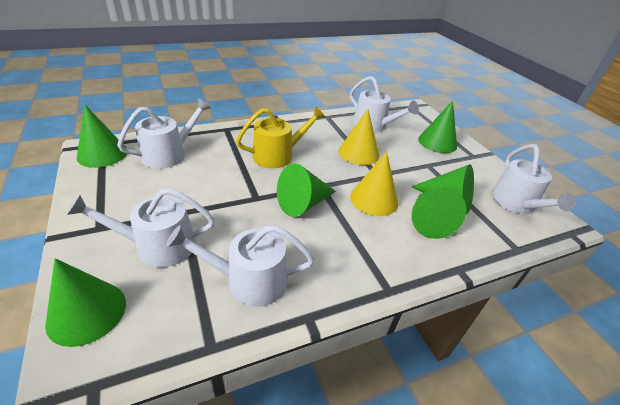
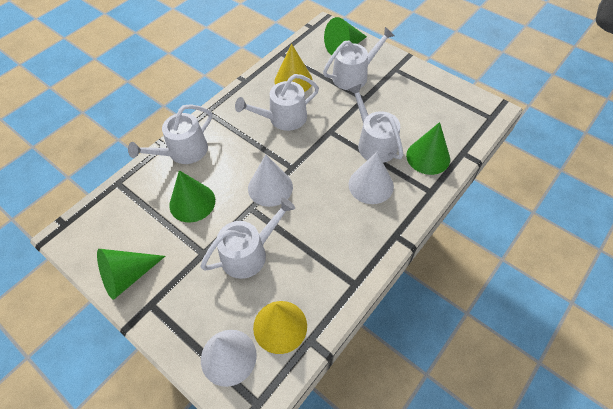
green cone: 6 -> 4
white cone: 0 -> 3
yellow watering can: 1 -> 0

